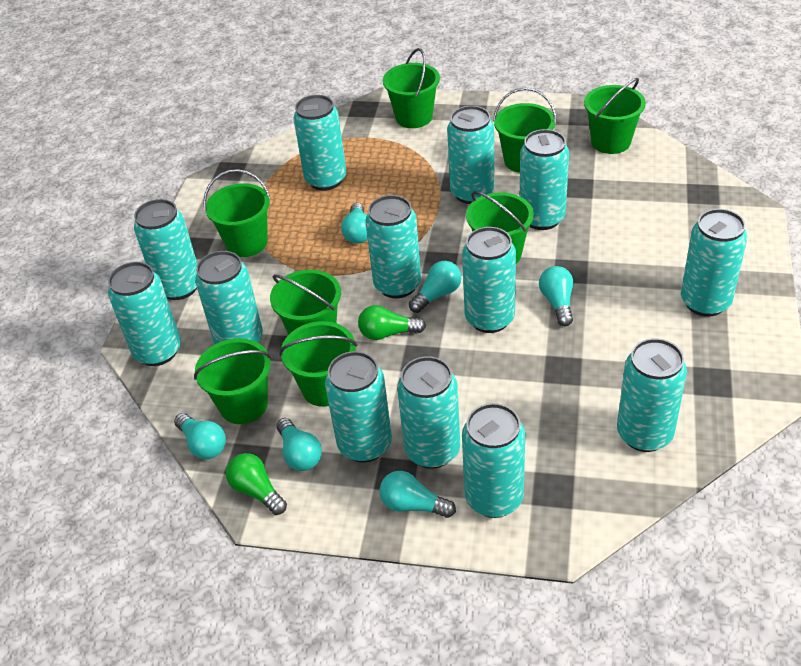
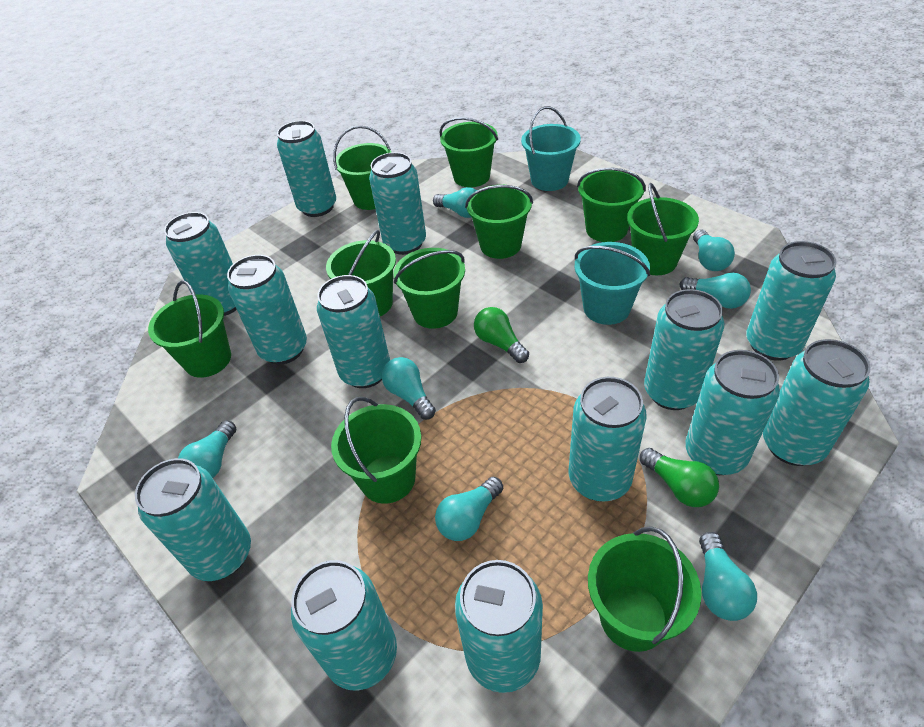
green bucket: 8 -> 10
turquoise bucket: 0 -> 2
turquoise light bulb: 6 -> 7

